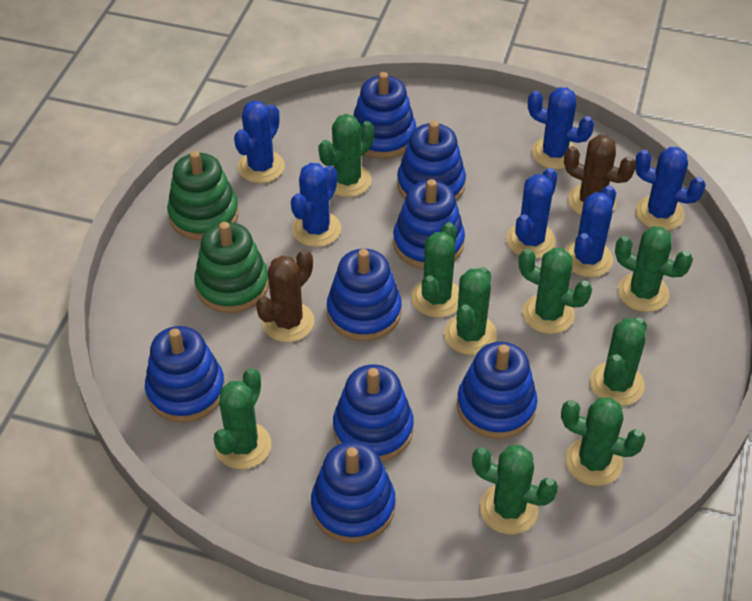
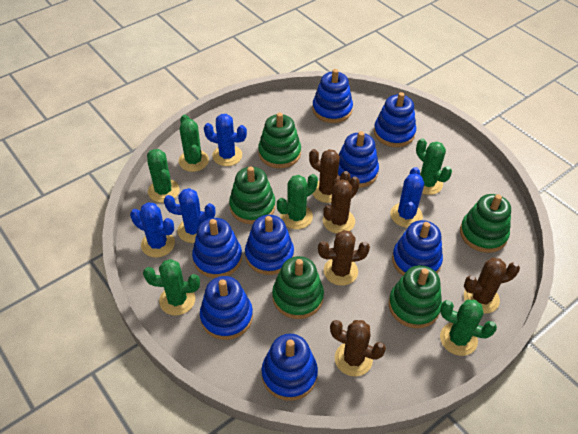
blue cactus: 6 -> 4
brown cactus: 2 -> 5
green cactus: 9 -> 6
green stacking toy: 2 -> 5

